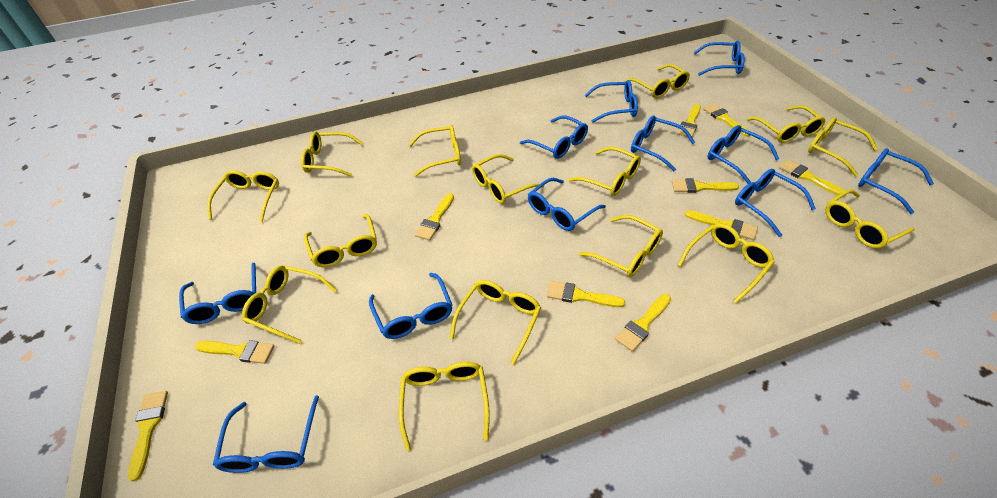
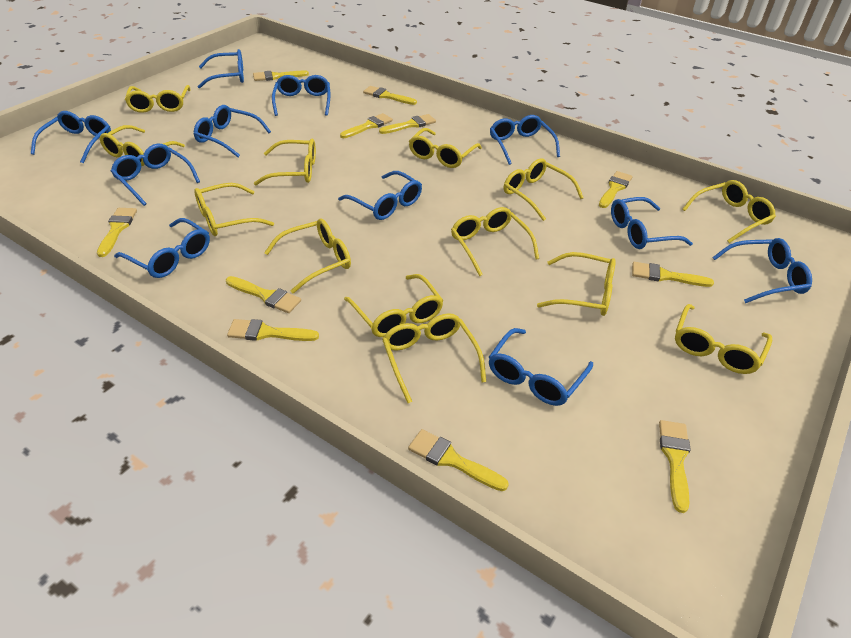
yellow brush: 10 -> 11
yellow glasses: 15 -> 13

